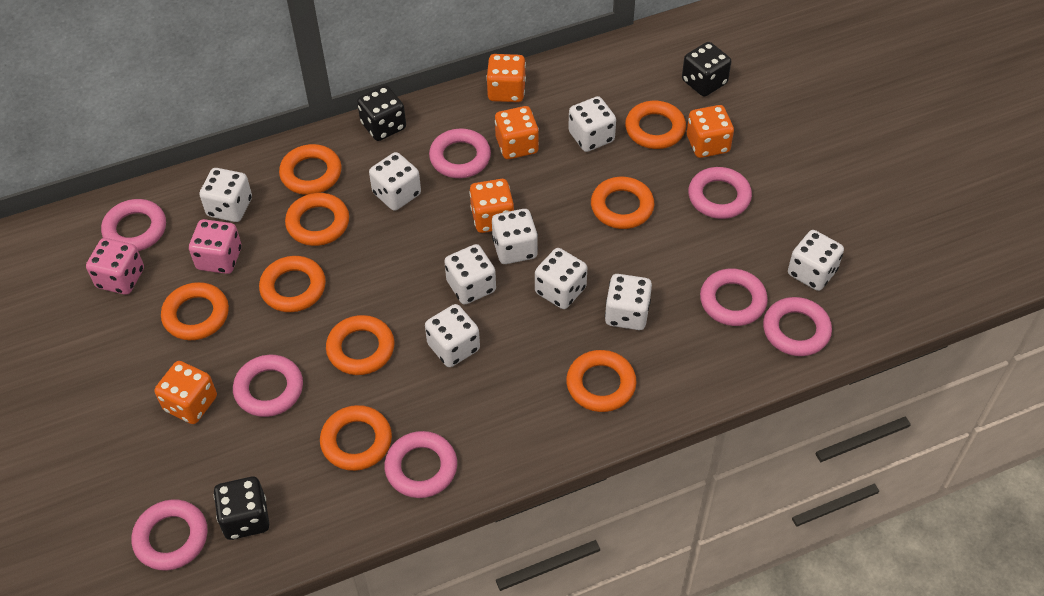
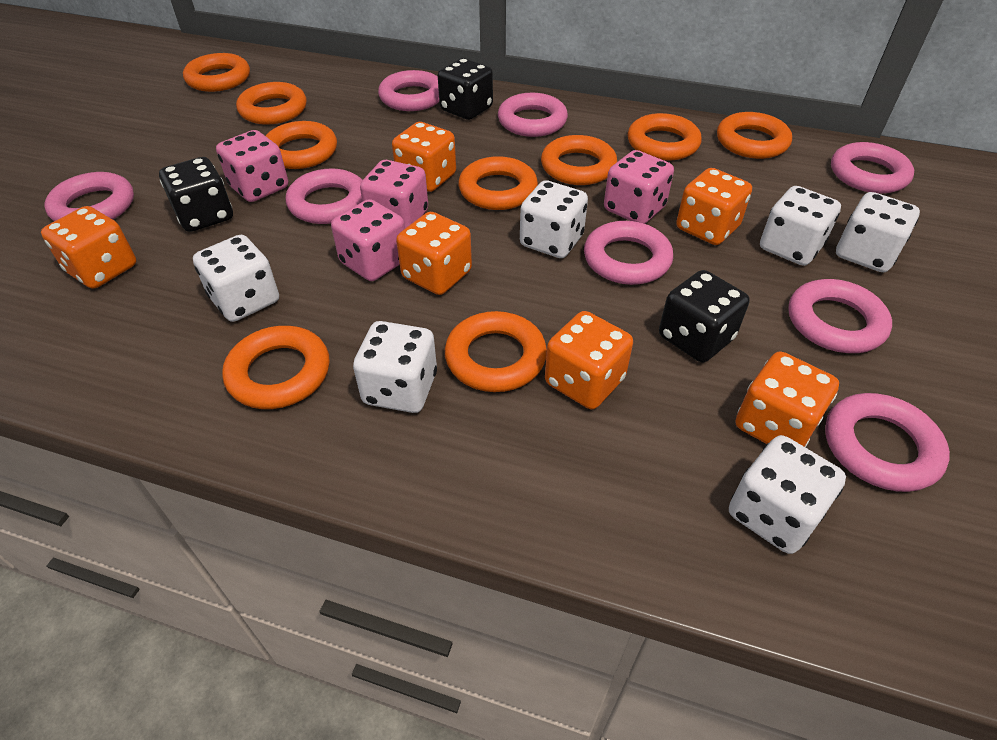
orange dice: 5 -> 6
pink dice: 2 -> 4
white dice: 9 -> 6

